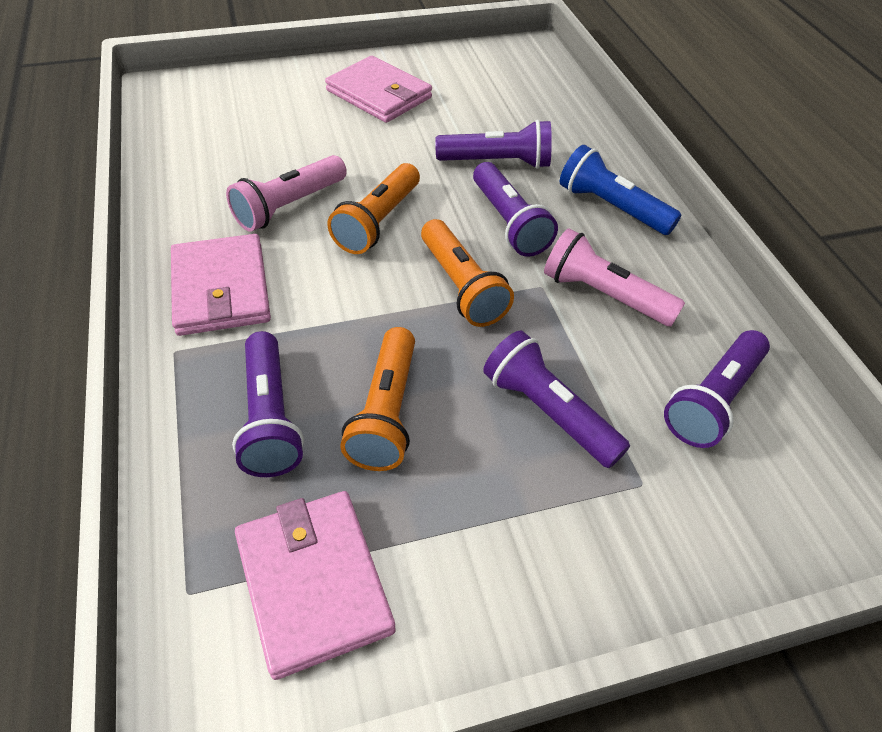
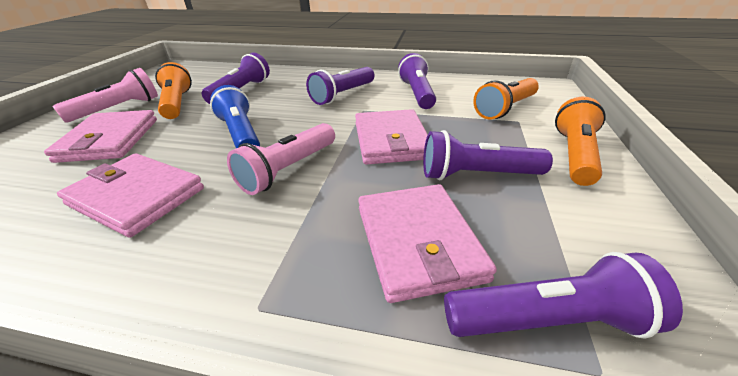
pink wallet: 3 -> 4

